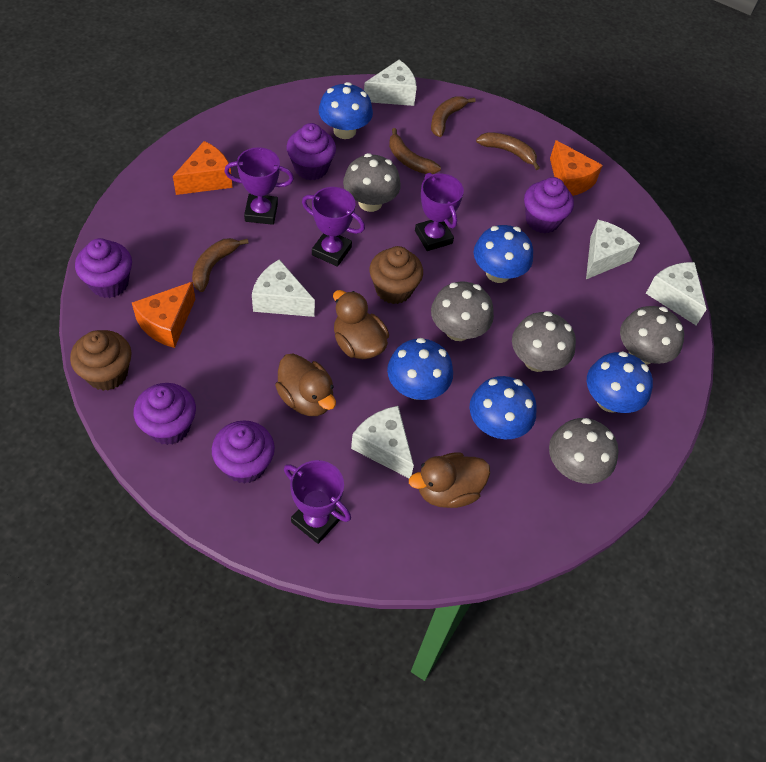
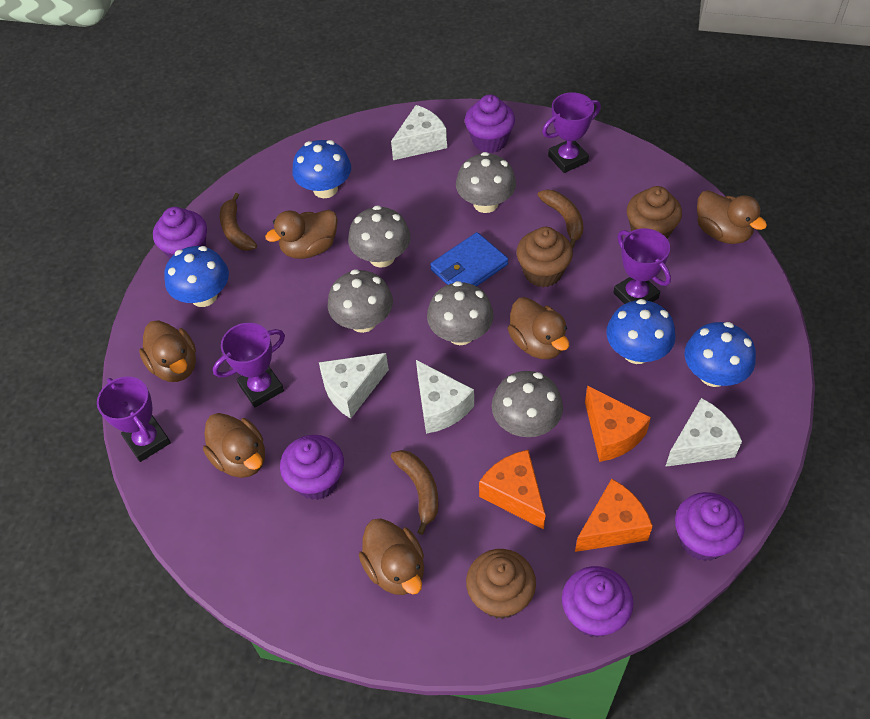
blue mushroom: 5 -> 4
blue wallet: 0 -> 1
brown banana: 4 -> 3
brown cupcake: 2 -> 3
brown duck: 3 -> 6
white cheese: 5 -> 4

